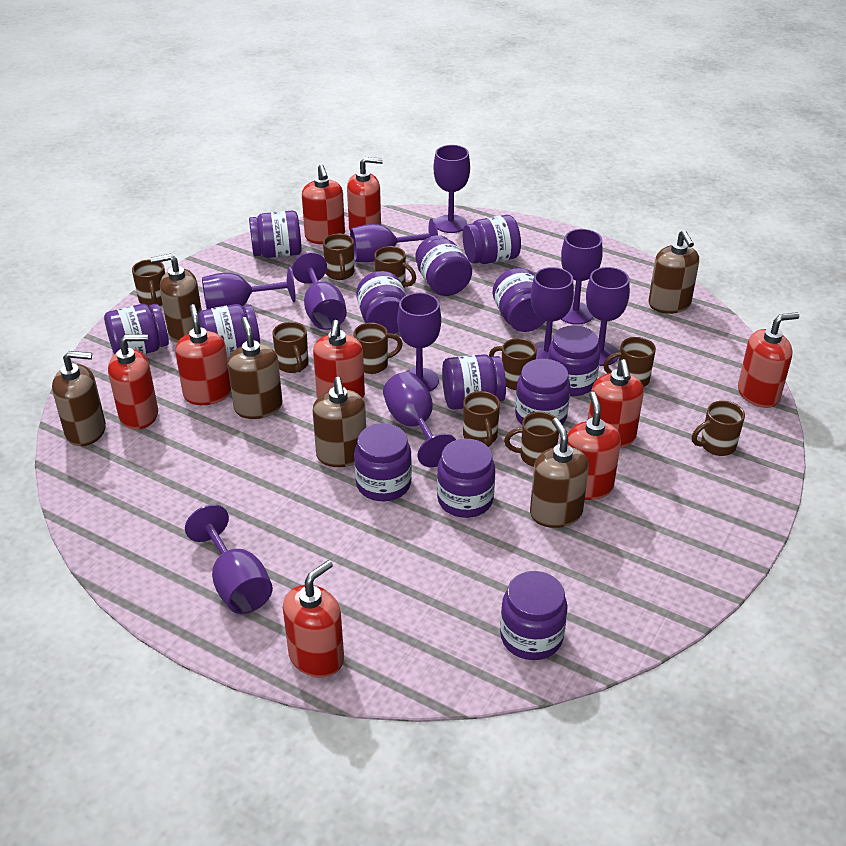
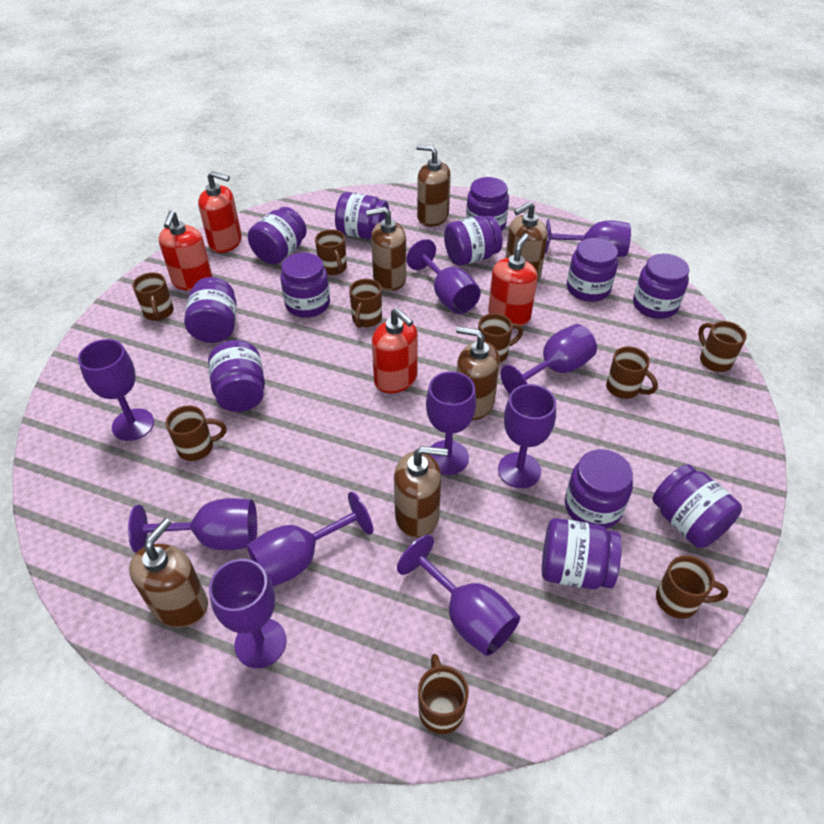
brown mug: 10 -> 9
purple jar: 13 -> 12
red soap dispenser: 9 -> 4

